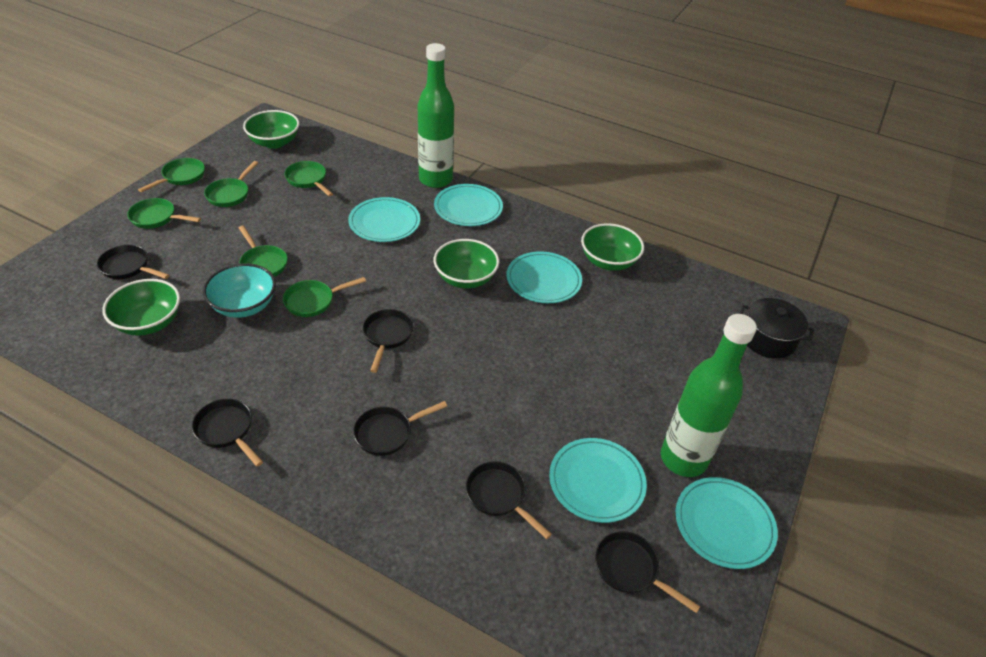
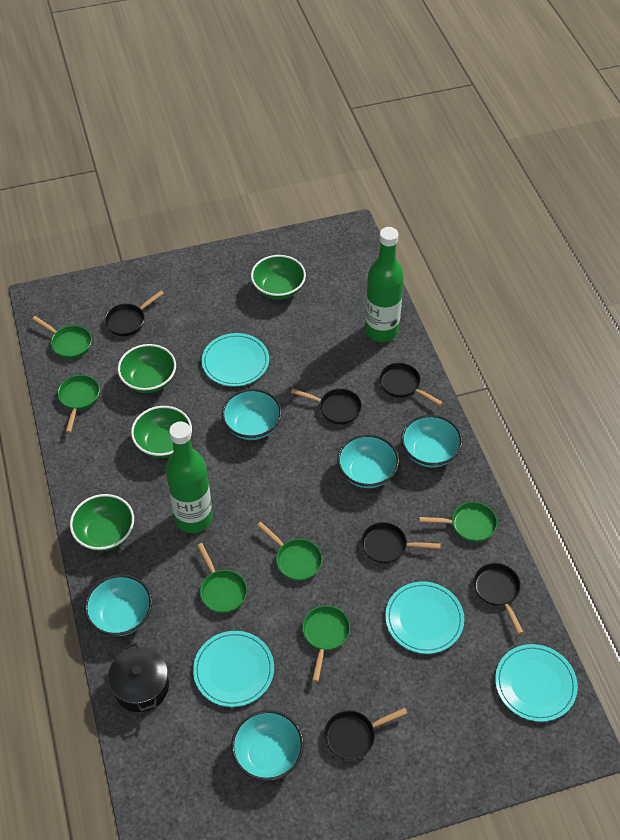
turquoise bowl: 1 -> 5
turquoise plate: 5 -> 4

